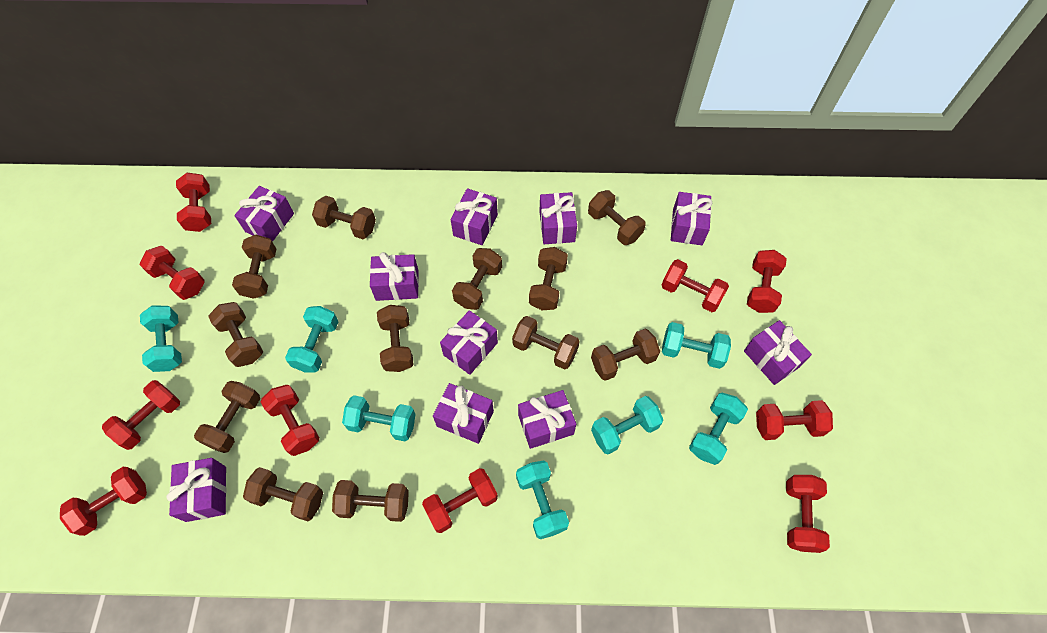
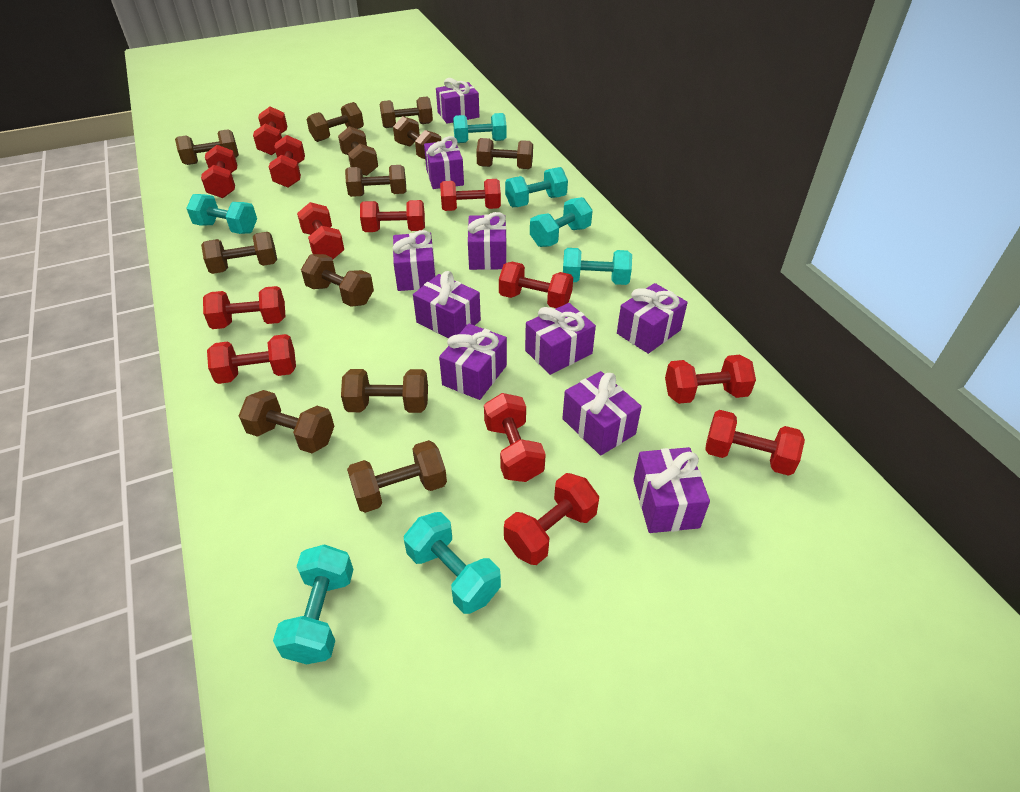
red dumbbell: 10 -> 13

